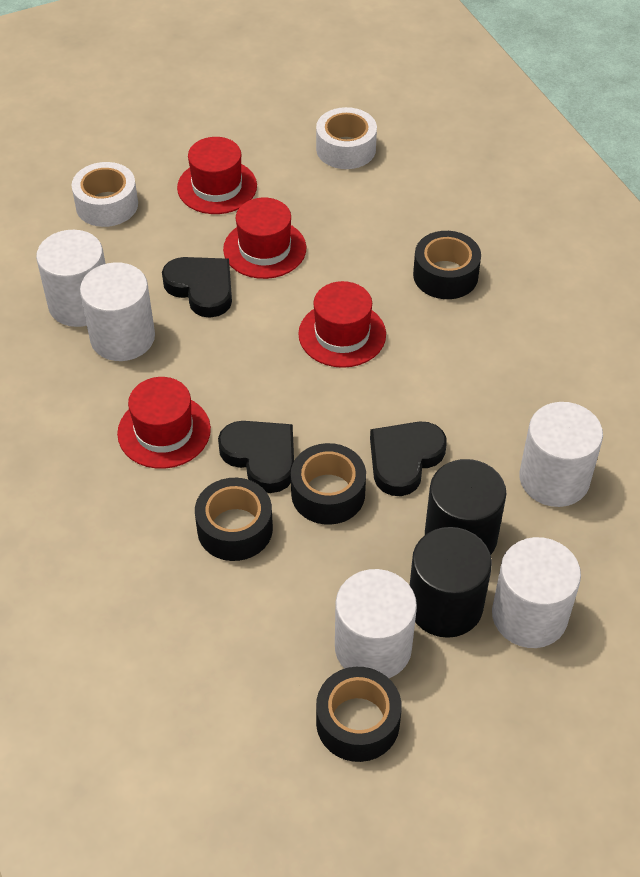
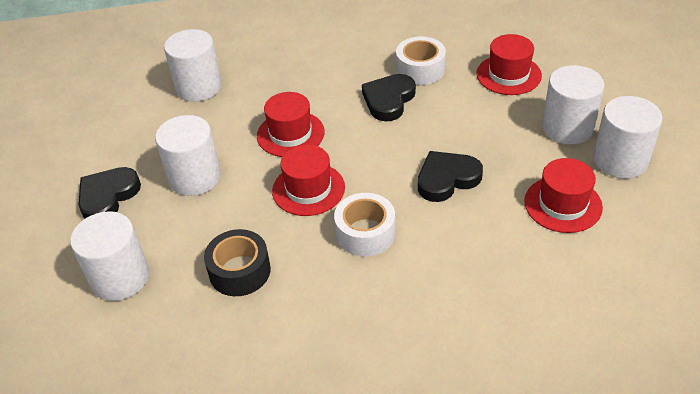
black cylinder: 2 -> 0
black tape: 4 -> 1

